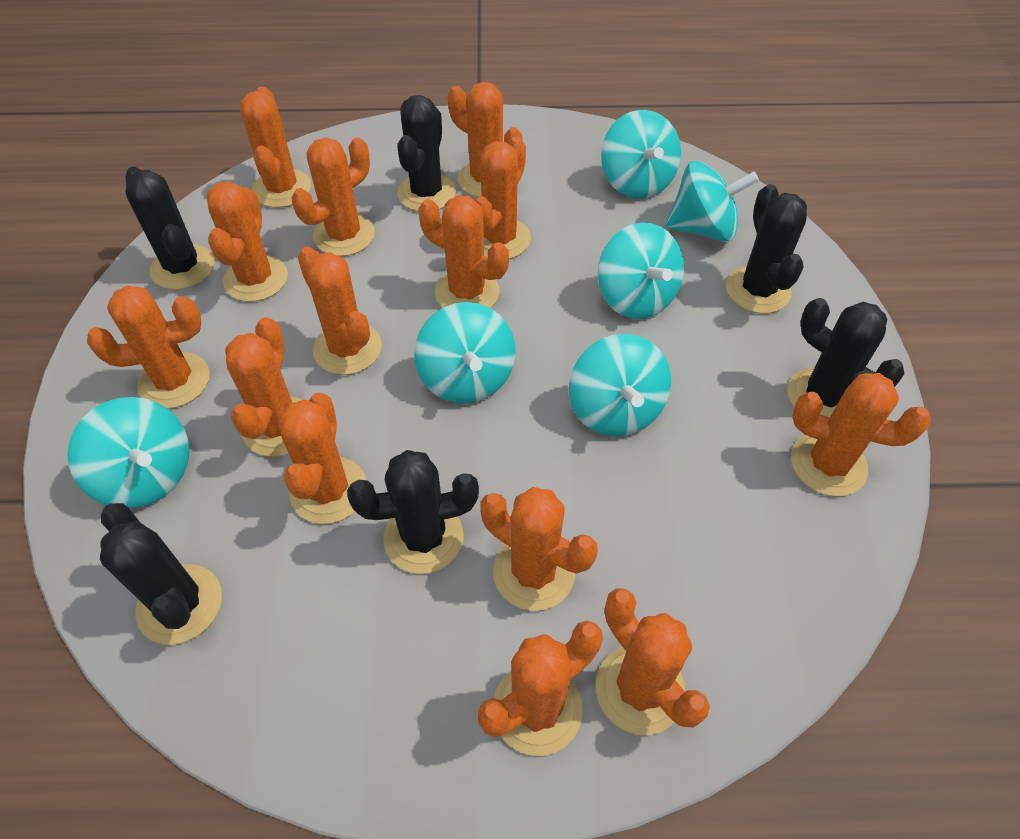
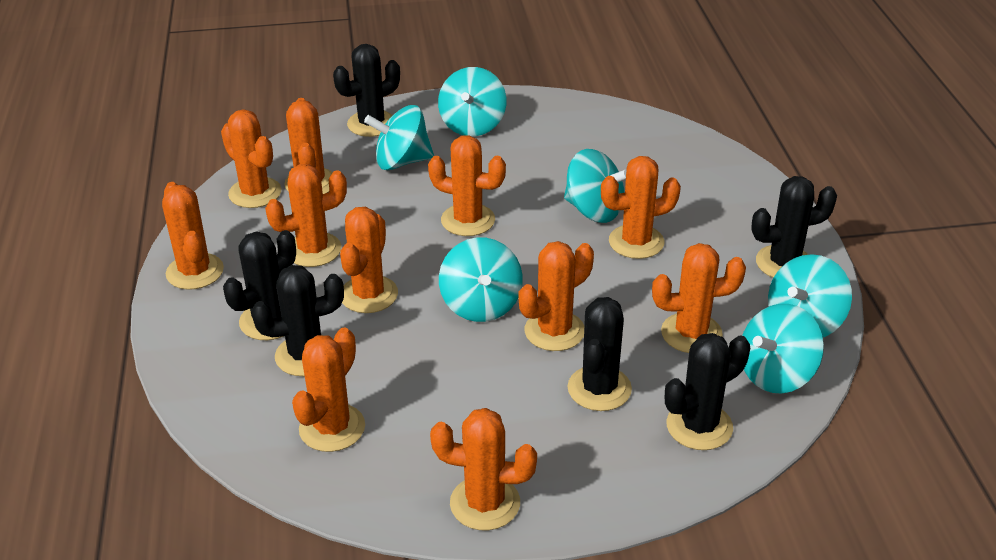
orange cactus: 14 -> 11

